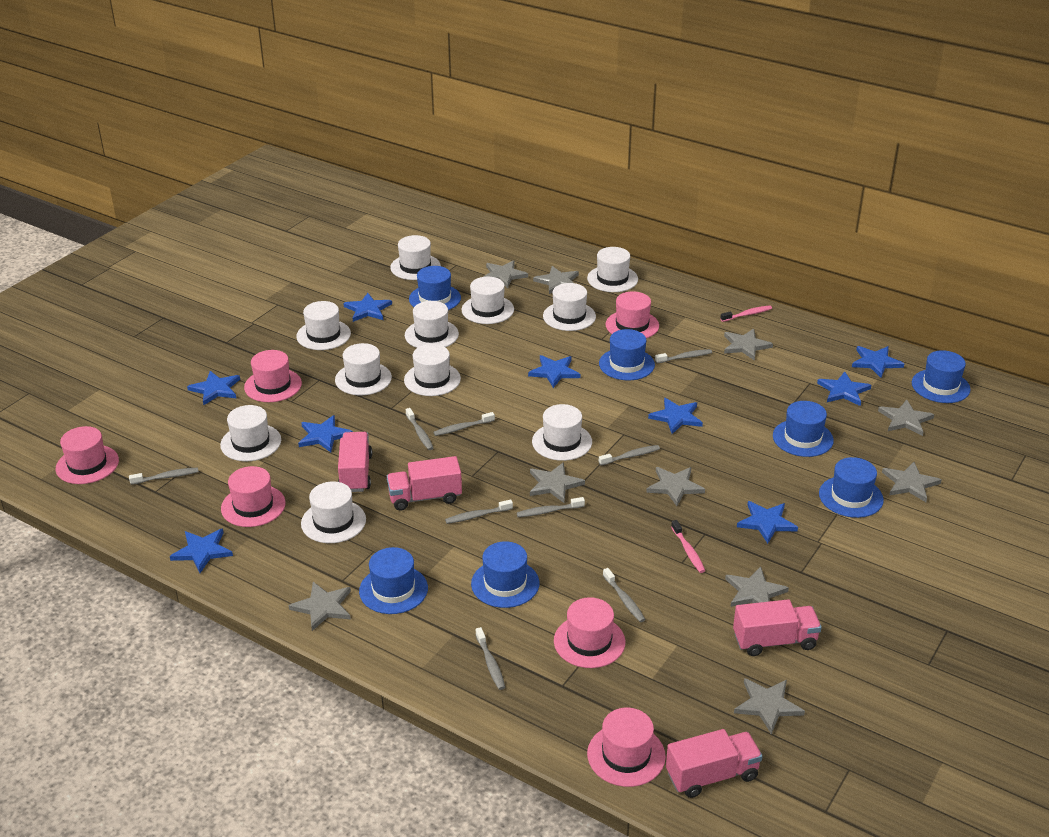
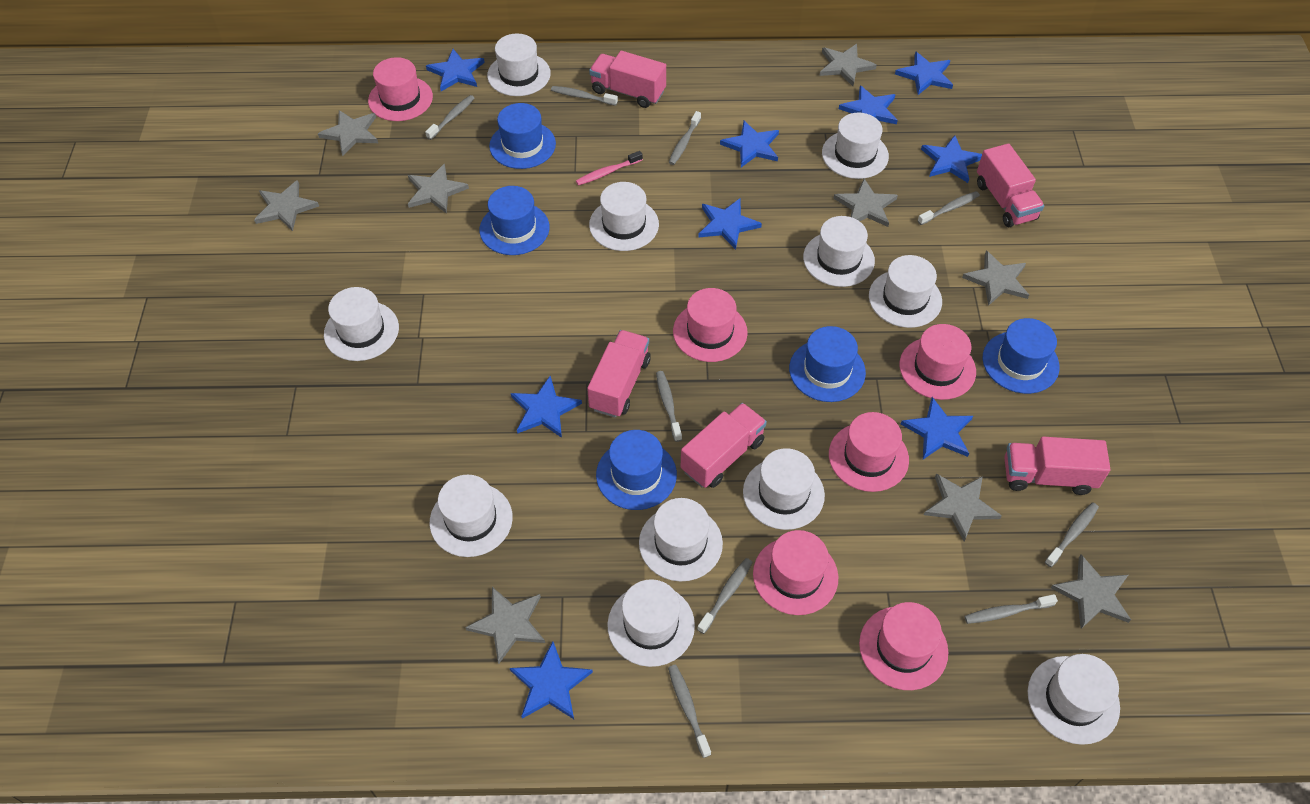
blue hat: 7 -> 5
grey star: 10 -> 9
pink toothbrush: 2 -> 1
pink truck: 4 -> 5

